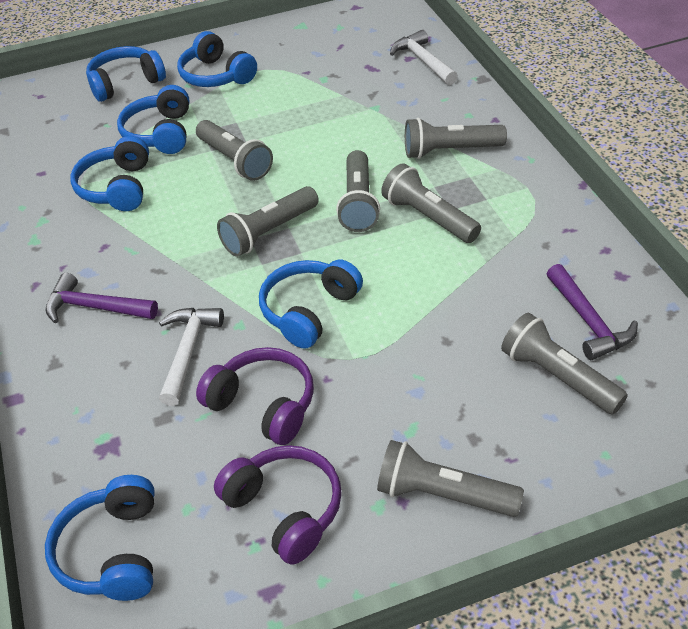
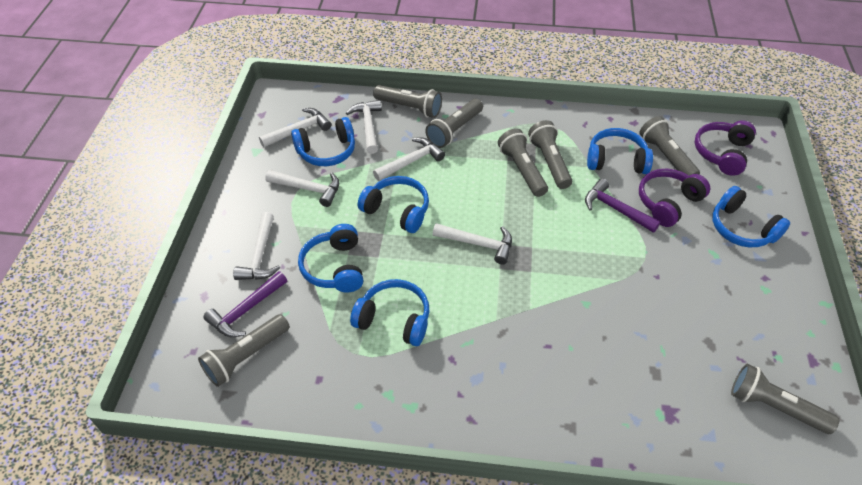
white hammer: 2 -> 6

